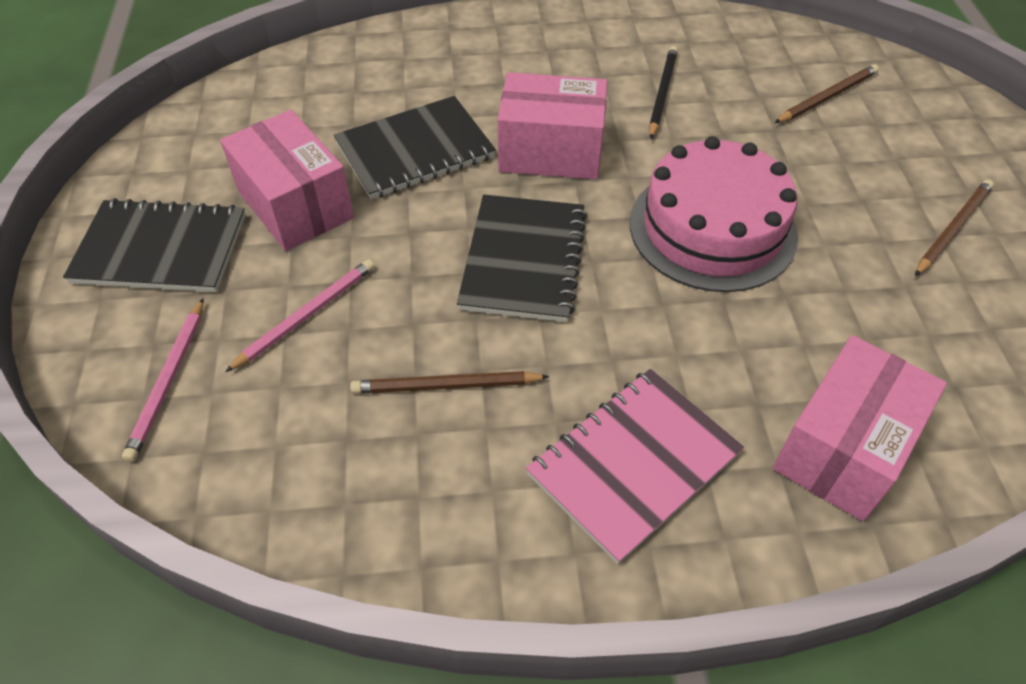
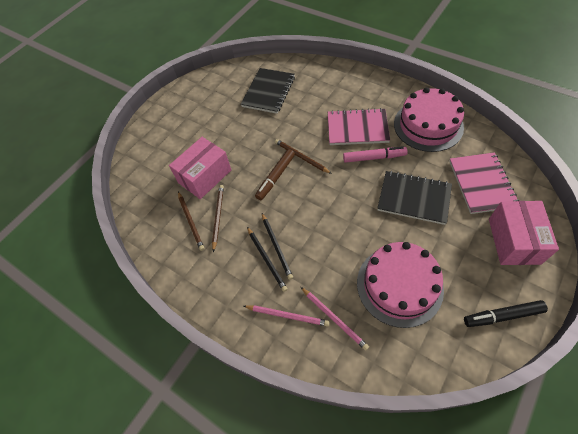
black marker: 0 -> 1
black notebook: 3 -> 2
black pencil: 1 -> 2
brown marker: 0 -> 1
pink box: 3 -> 2
pink cake: 1 -> 2
pink marker: 0 -> 1
pink notebook: 1 -> 2

